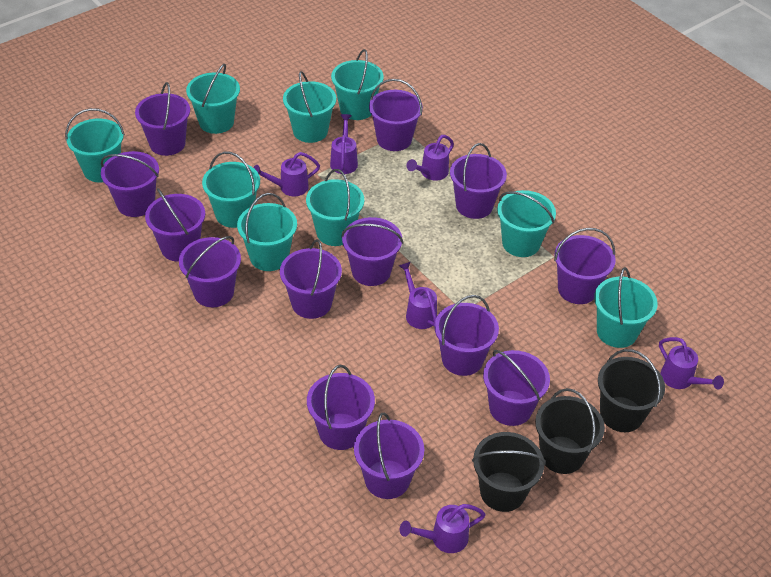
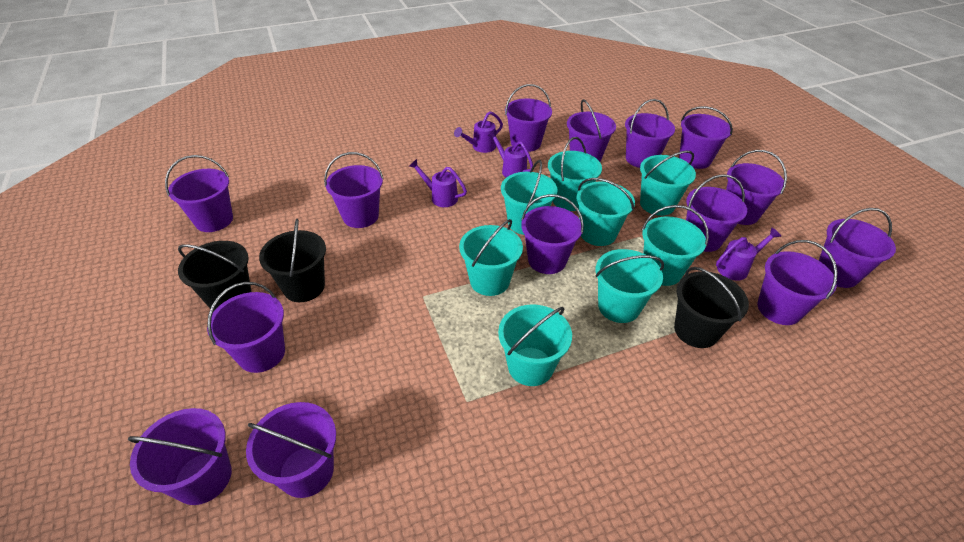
purple bucket: 13 -> 14
purple watering can: 6 -> 4
turquoise bucket: 9 -> 8

